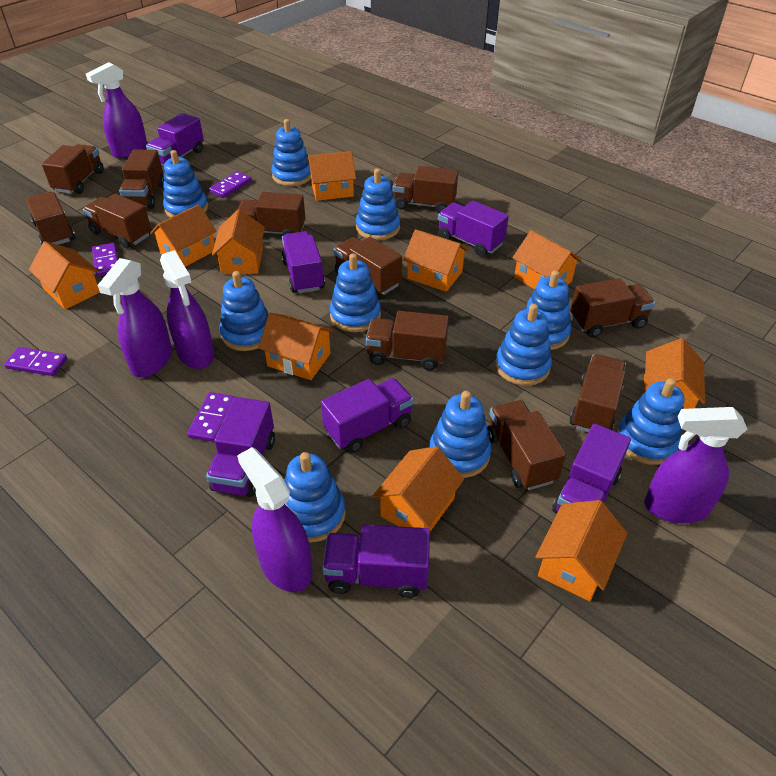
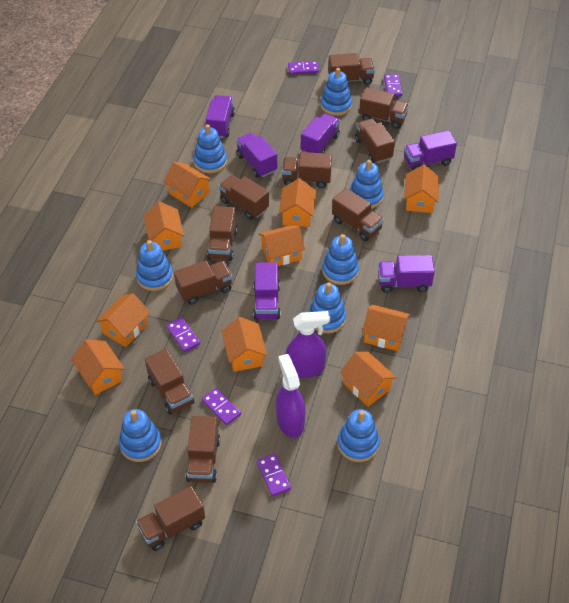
blue stacking toy: 10 -> 8
purple domino: 4 -> 5
purple spray bottle: 5 -> 2
purple truck: 7 -> 6

